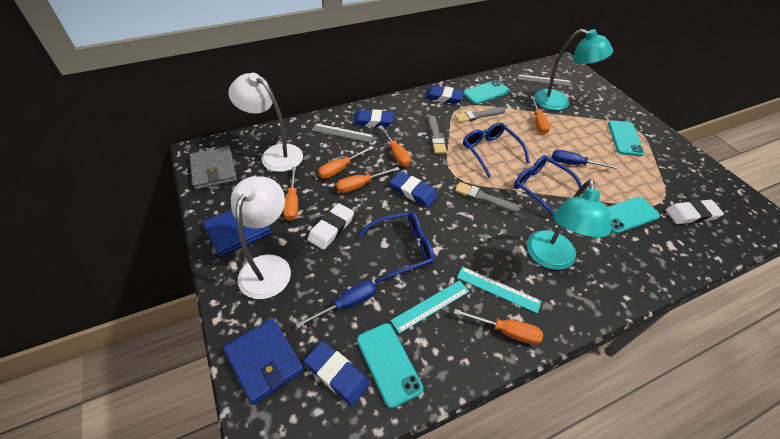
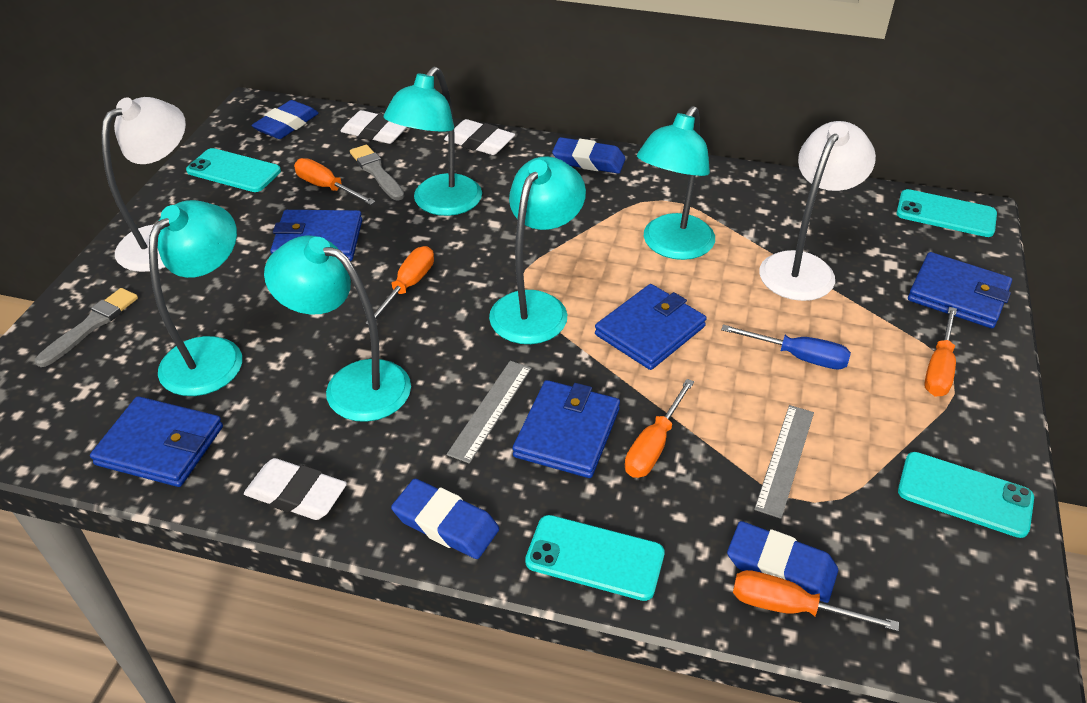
blue glasses: 3 -> 0
blue screwdriver: 2 -> 1
blue wallet: 2 -> 5
grey brush: 3 -> 2
grey wallet: 1 -> 0
orange screwdriver: 6 -> 5
turquoise lamp: 2 -> 5
turquoise ruler: 2 -> 0
white eraser: 2 -> 3

